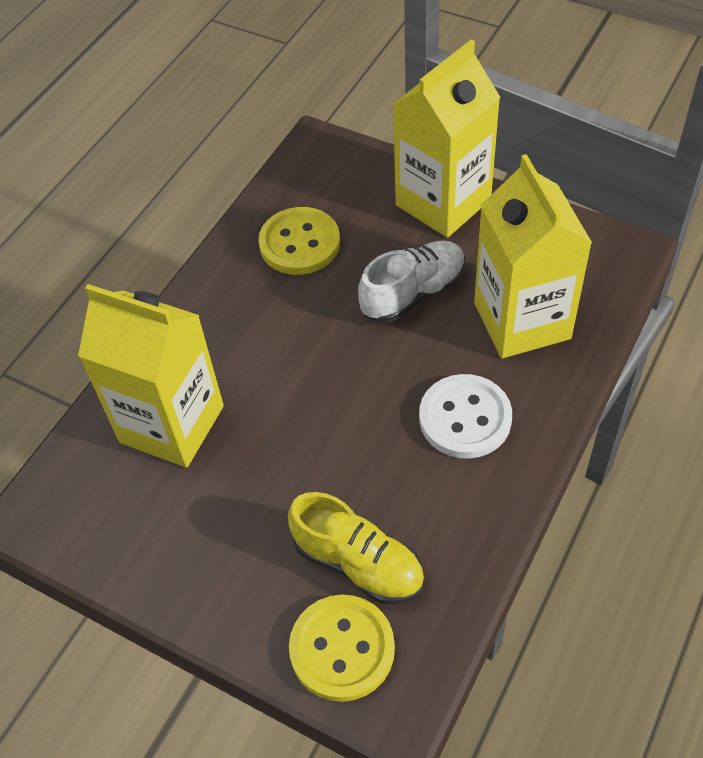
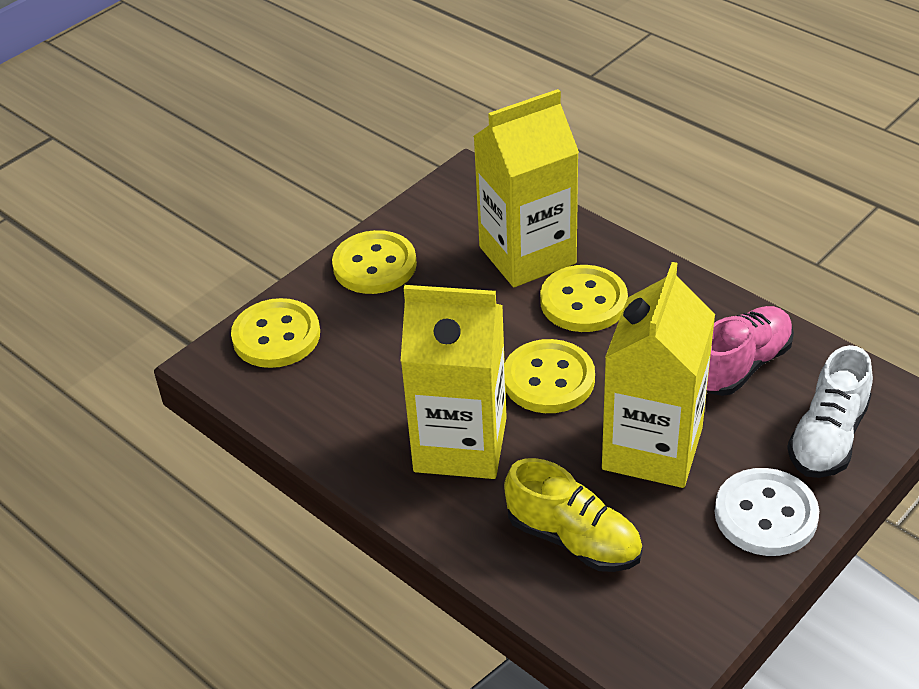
pink shoe: 0 -> 1
yellow button: 2 -> 4

